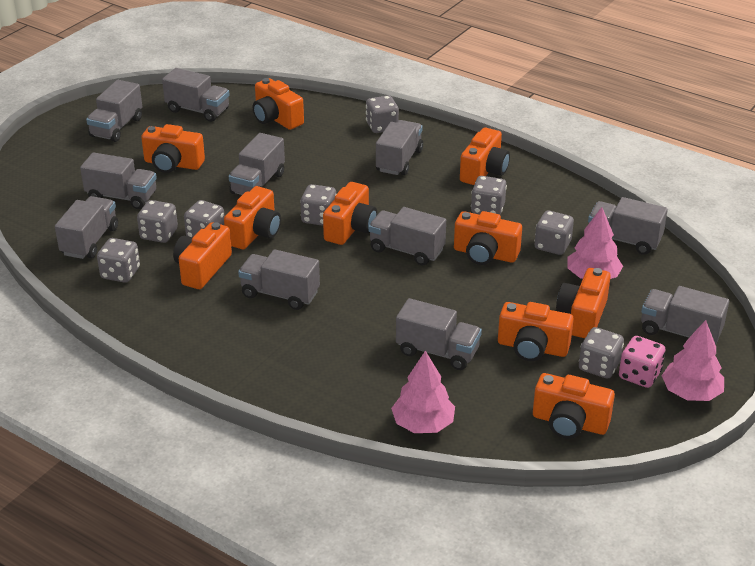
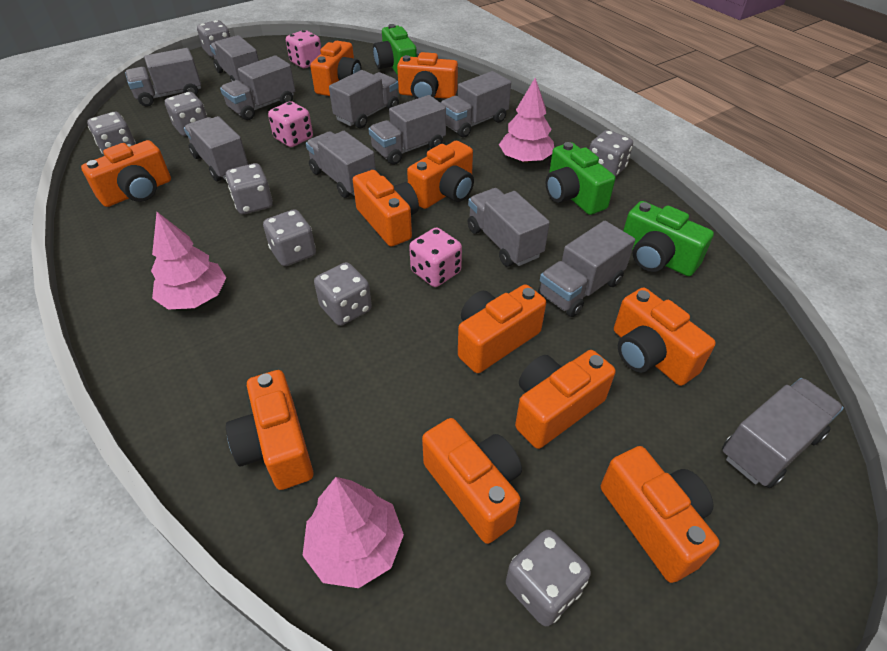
green camera: 0 -> 3
orange camera: 10 -> 11
pink dice: 1 -> 3

